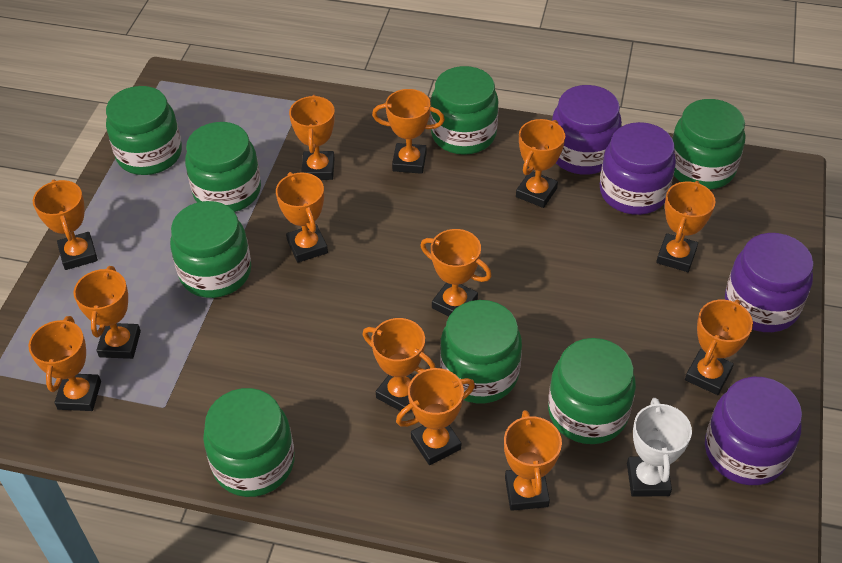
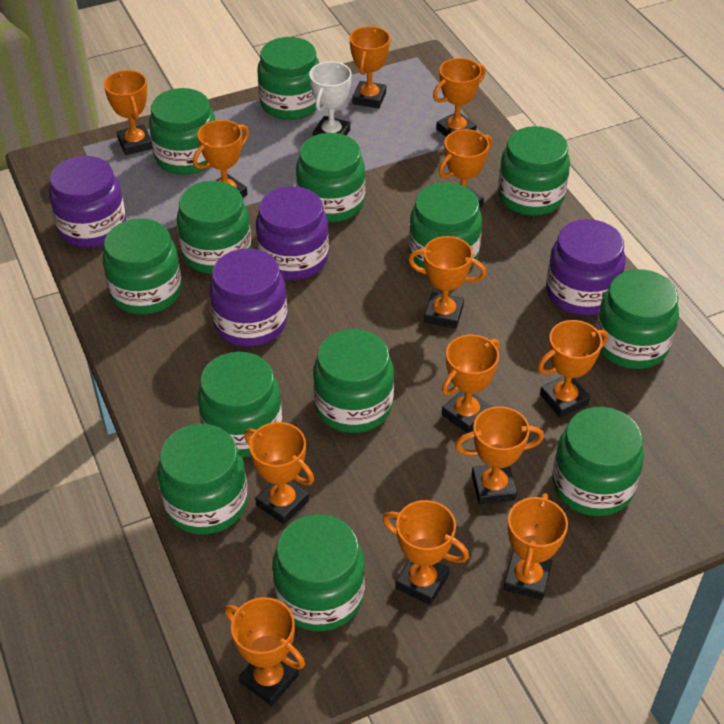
green jar: 8 -> 13

